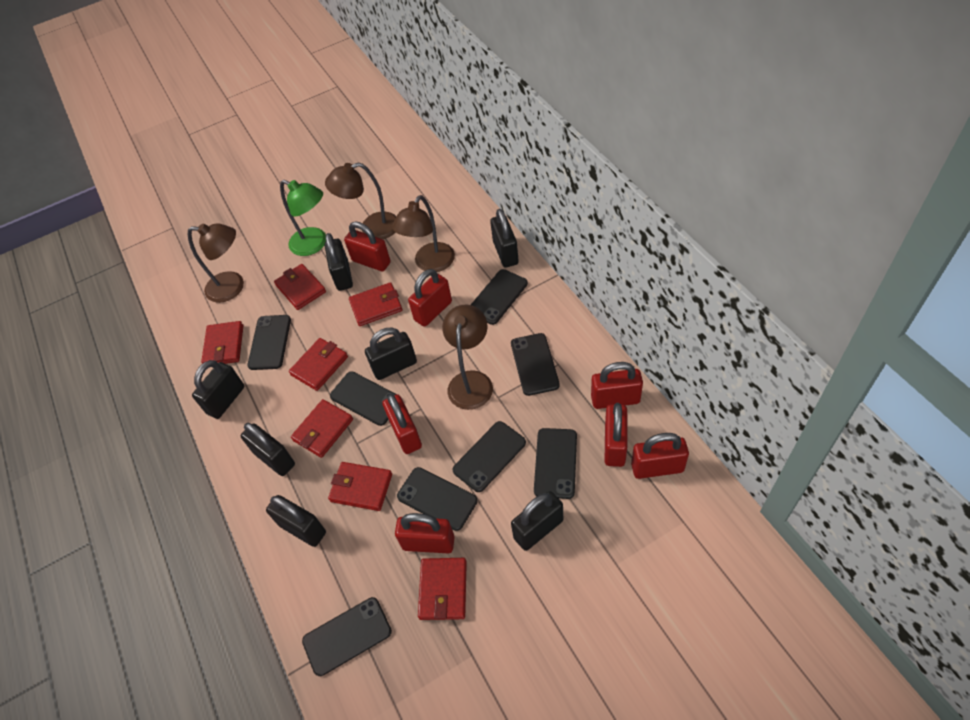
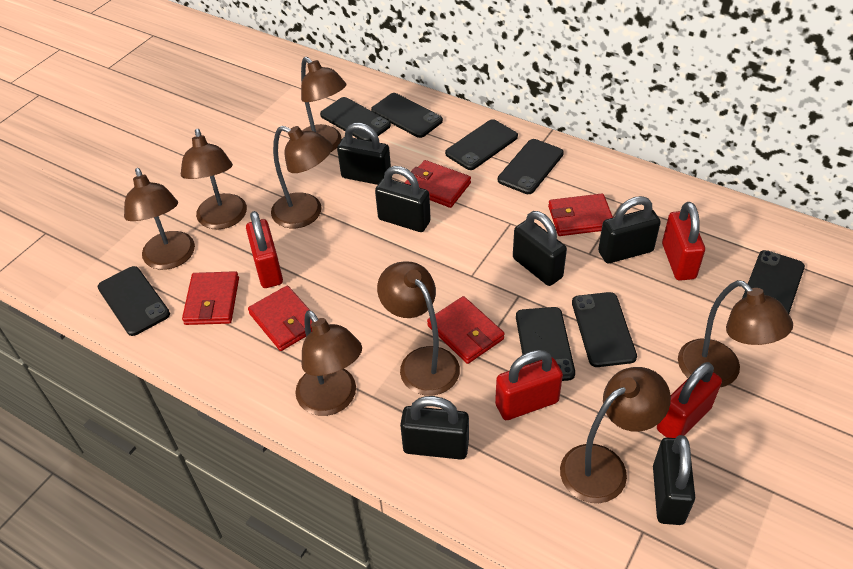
black padlock: 7 -> 6
brown lamp: 4 -> 8
green lamp: 1 -> 0
red padlock: 7 -> 4
red wallet: 7 -> 5

